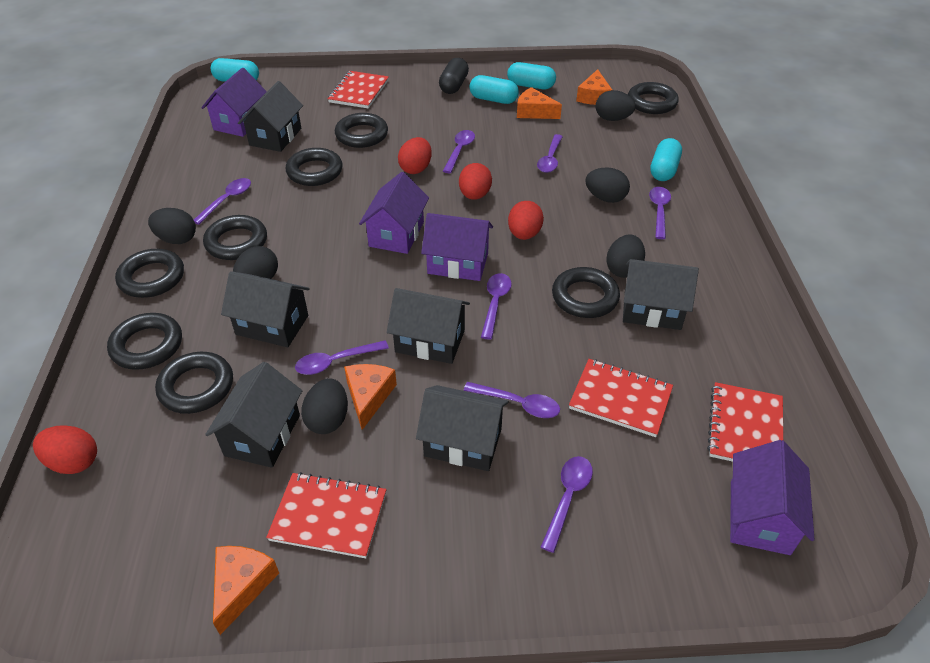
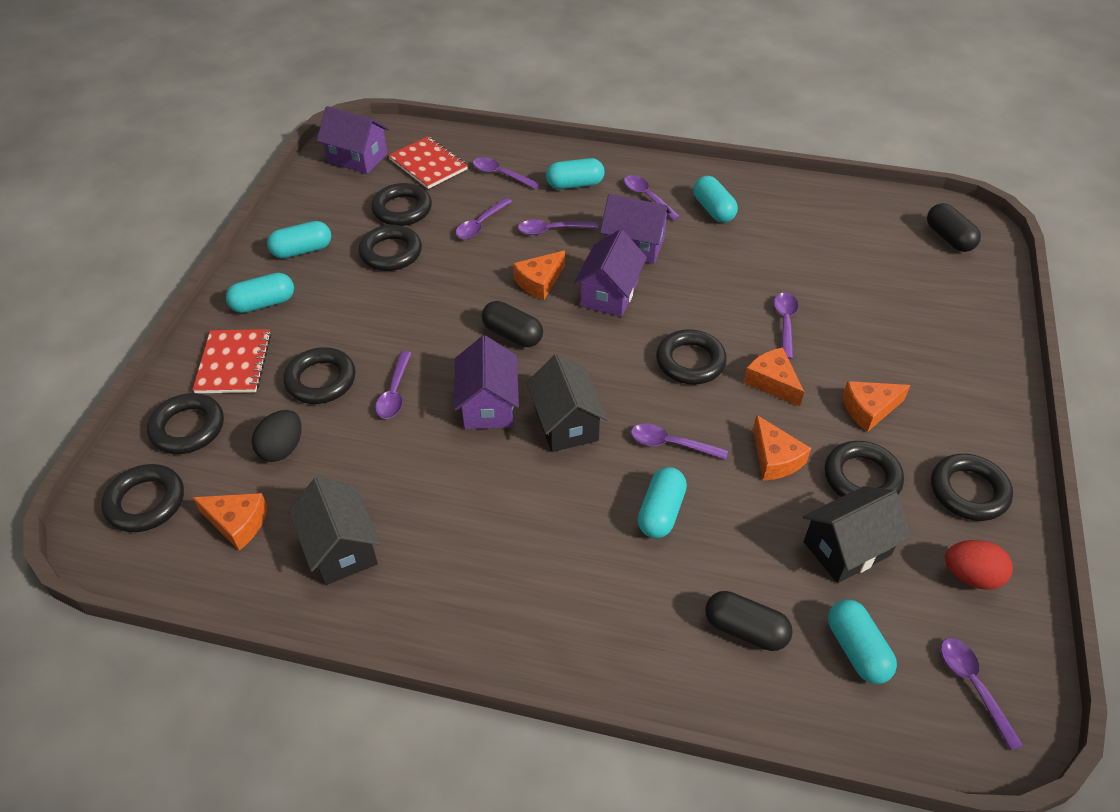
black capsule: 1 -> 3
black egg: 6 -> 1
black house: 6 -> 3
orange cheese: 4 -> 5
red egg: 4 -> 1
red notebook: 4 -> 2
turquoise capsule: 4 -> 6

